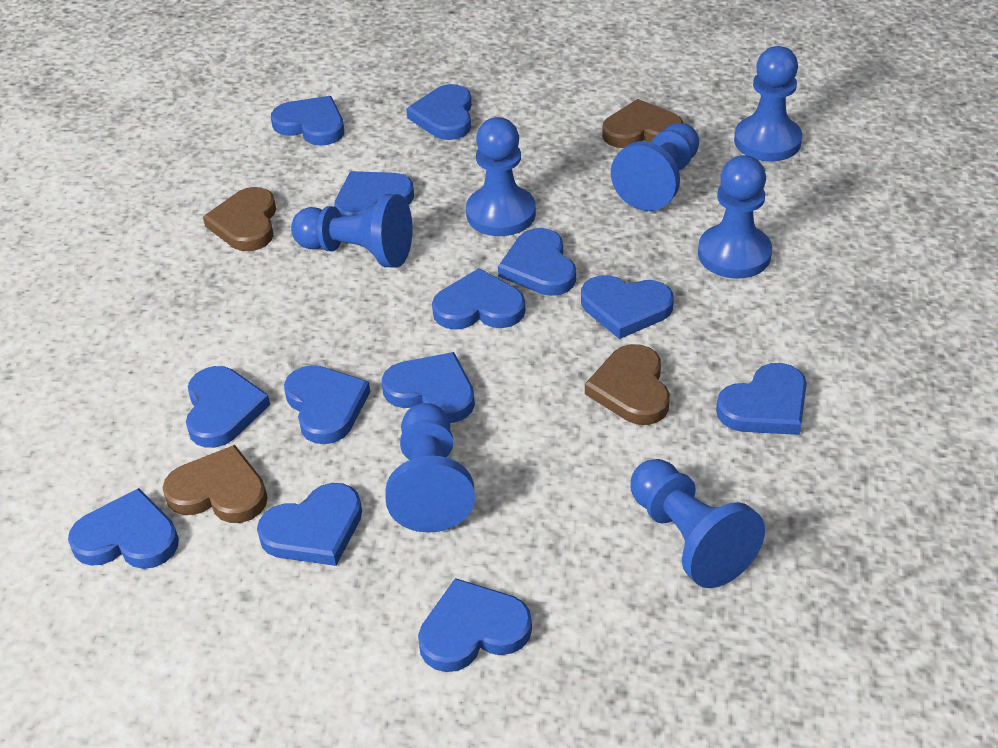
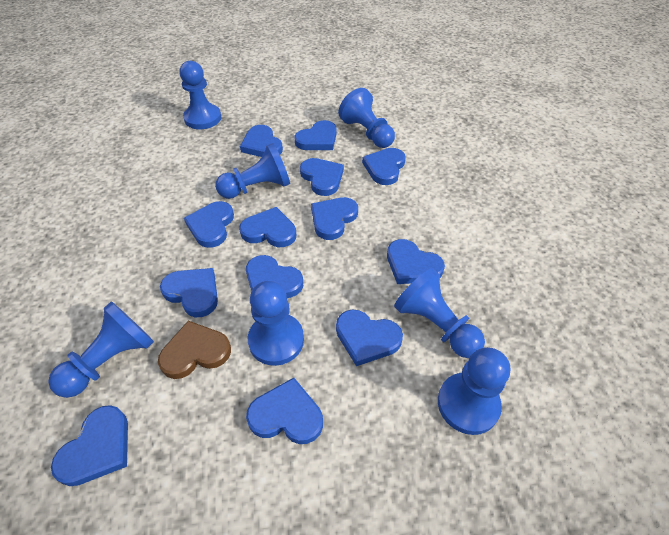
brown heart: 4 -> 1

